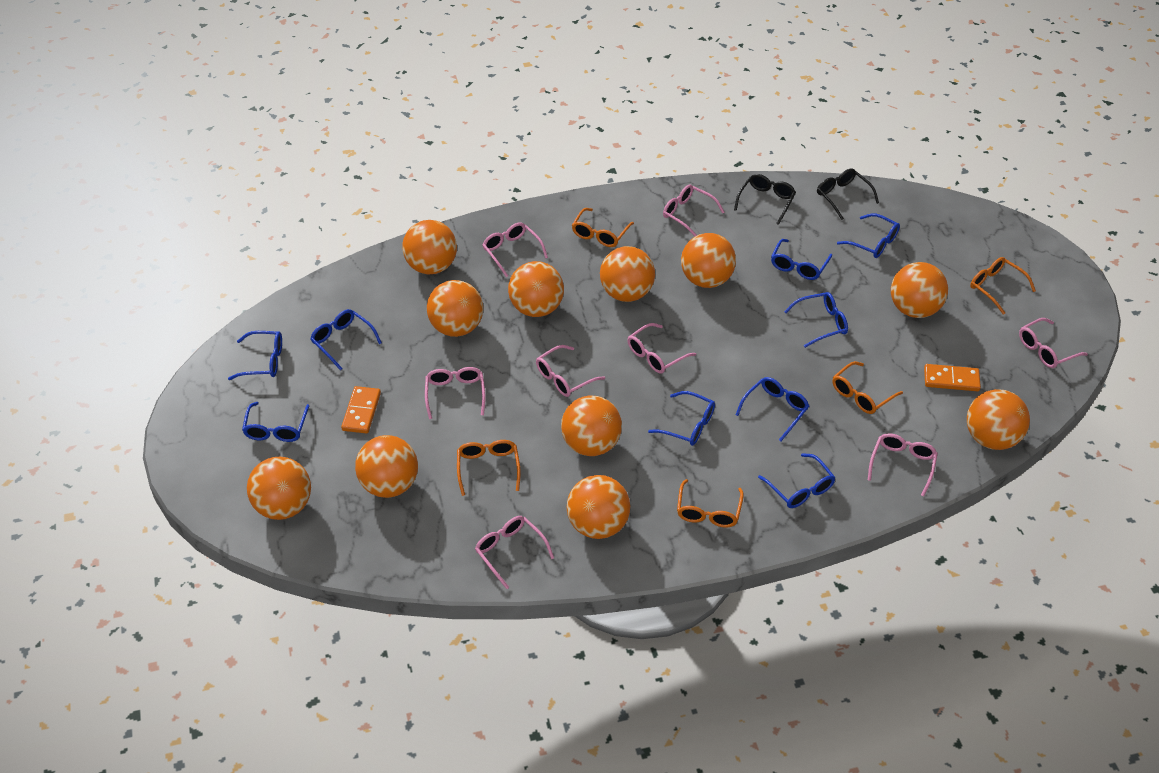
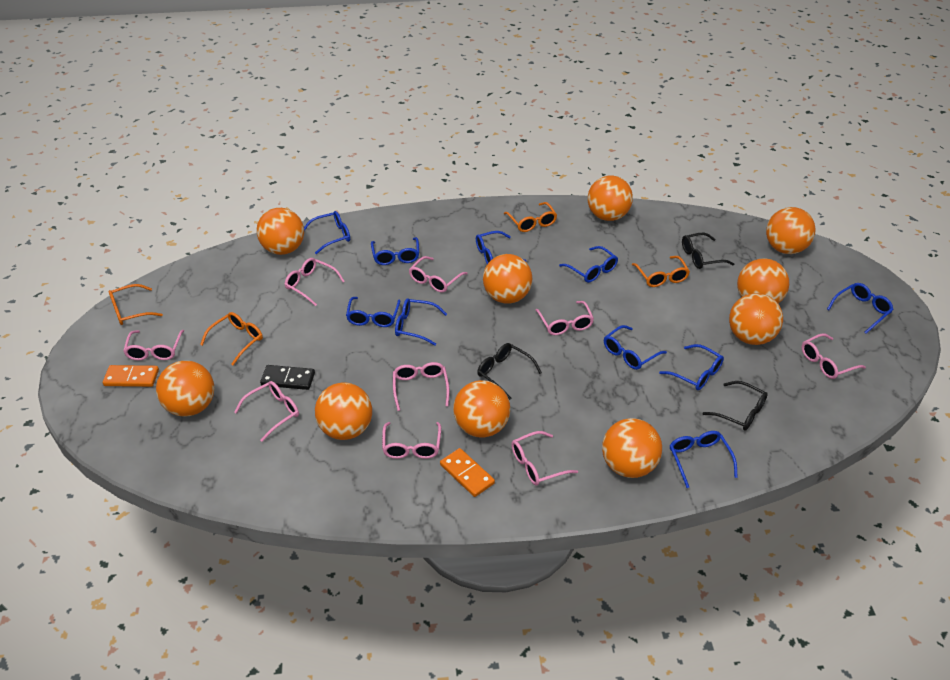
black domino: 0 -> 1
black glasses: 2 -> 3
blue glasses: 9 -> 10
orange ball: 11 -> 10
orange glasses: 5 -> 4
pink glasses: 8 -> 9

